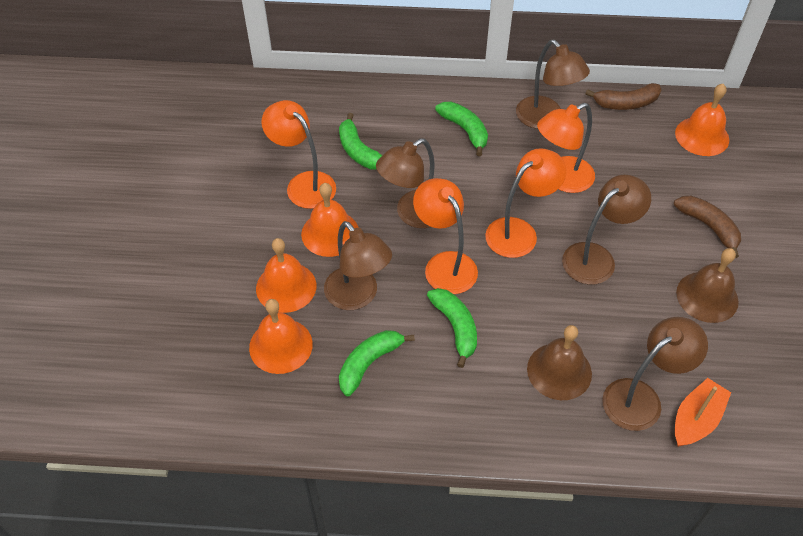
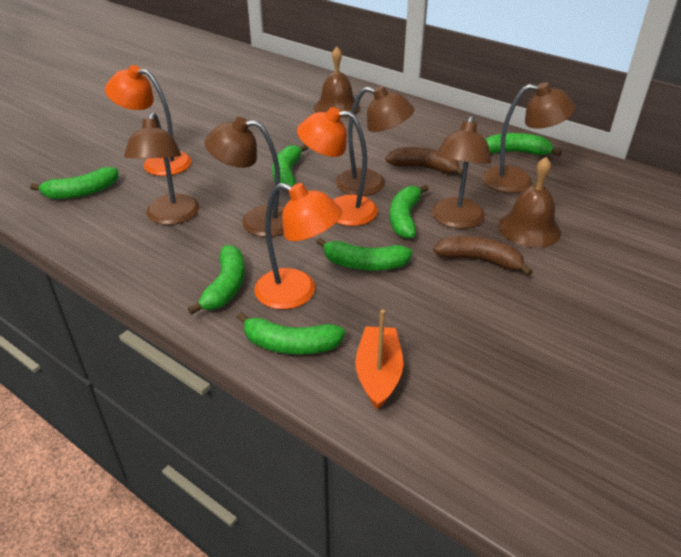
green banana: 4 -> 7
orange bell: 4 -> 0
orange lamp: 4 -> 3

